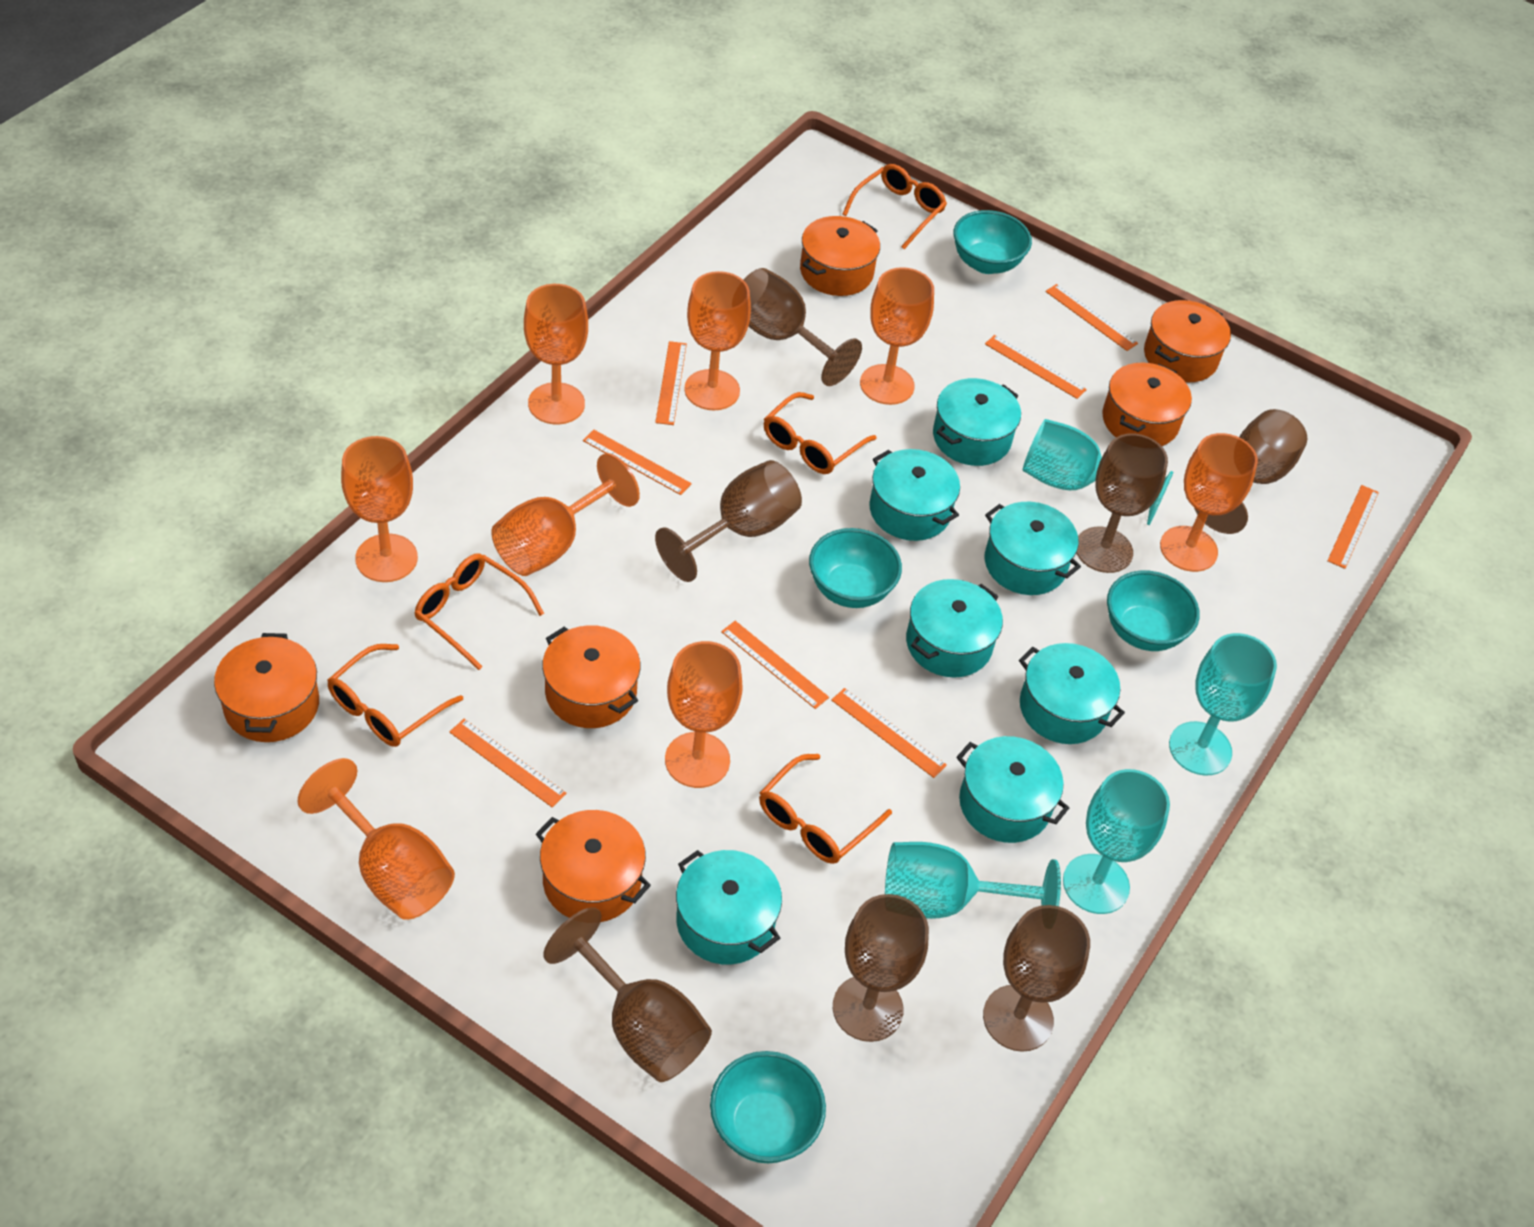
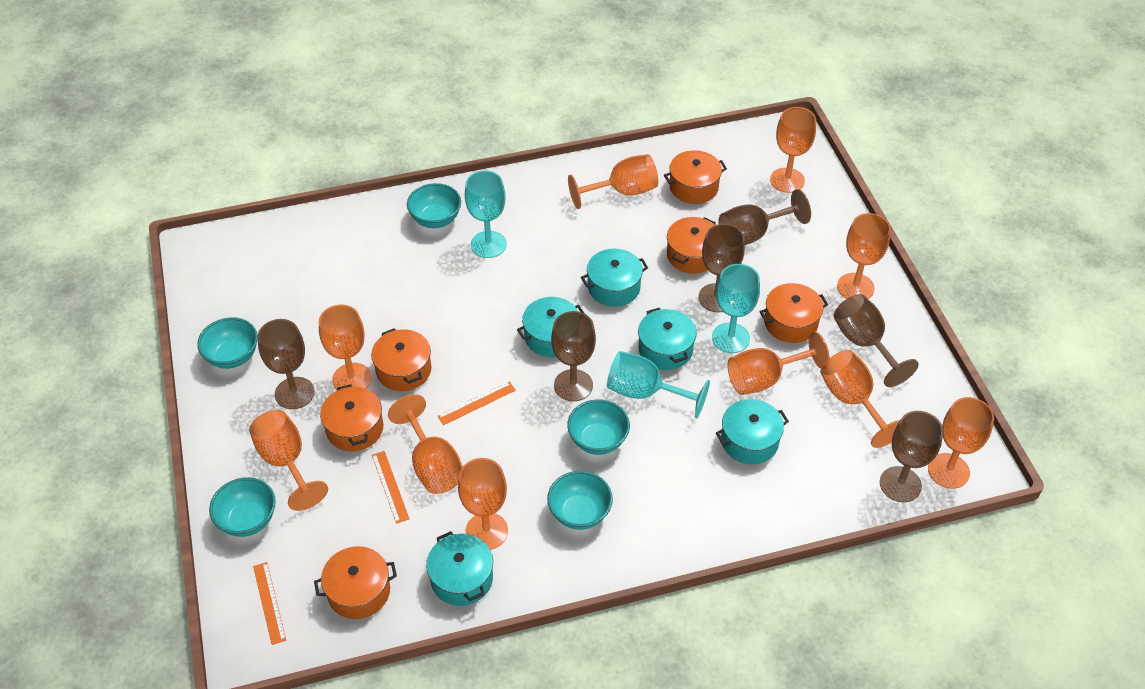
brown goblet: 7 -> 6
orange glasses: 5 -> 0
orange goblet: 8 -> 10
orange ruler: 8 -> 3
turquoise bowl: 4 -> 5
turquoise goblet: 4 -> 3
turquoise pot: 7 -> 5

